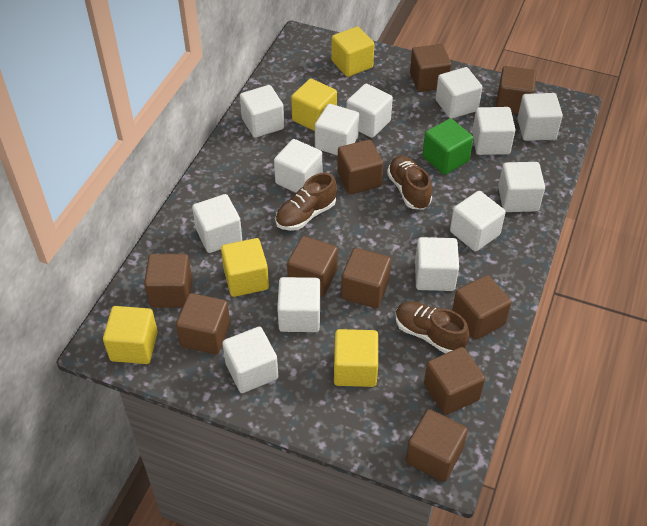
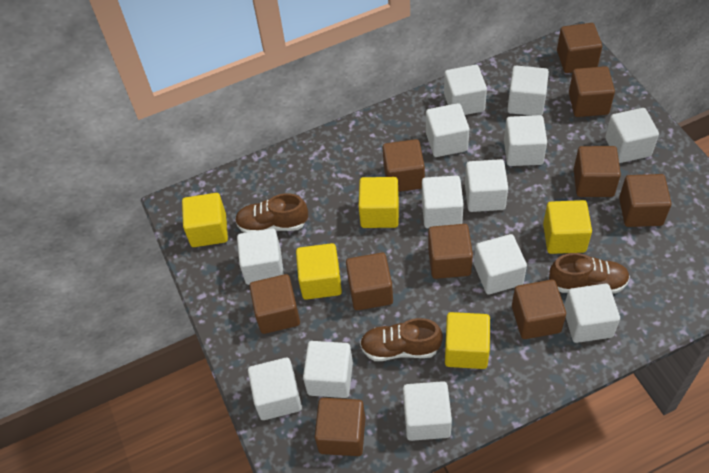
green cube: 1 -> 0

